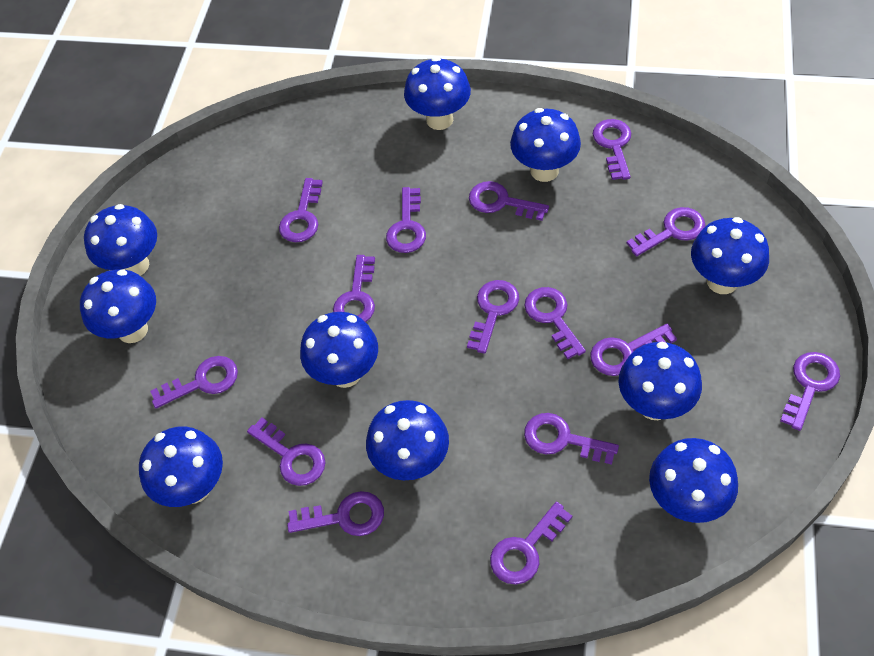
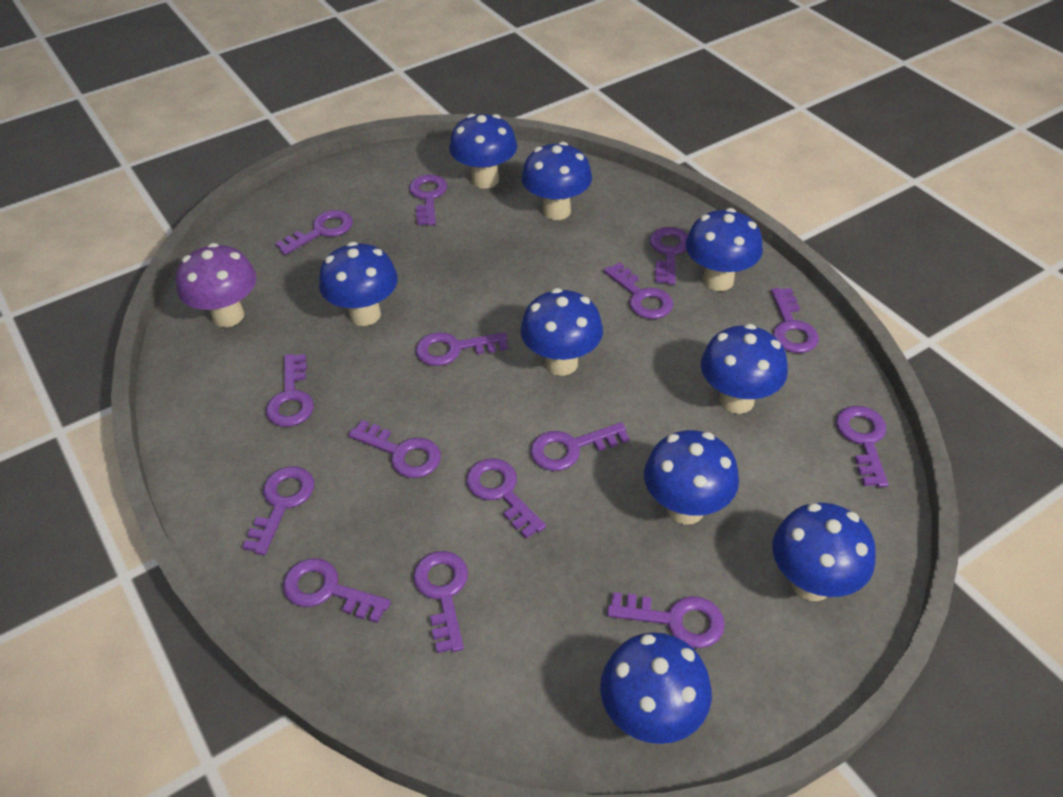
blue mushroom: 10 -> 9
purple mushroom: 0 -> 1

